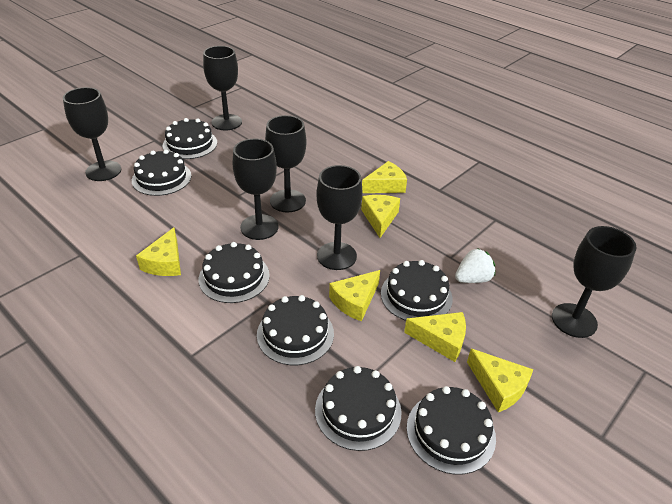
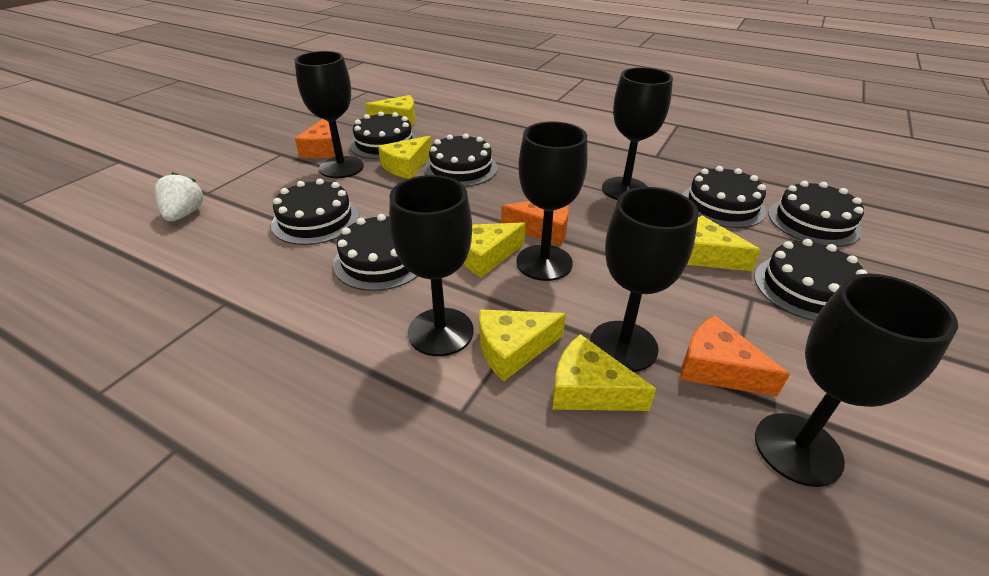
orange cheese: 0 -> 3

